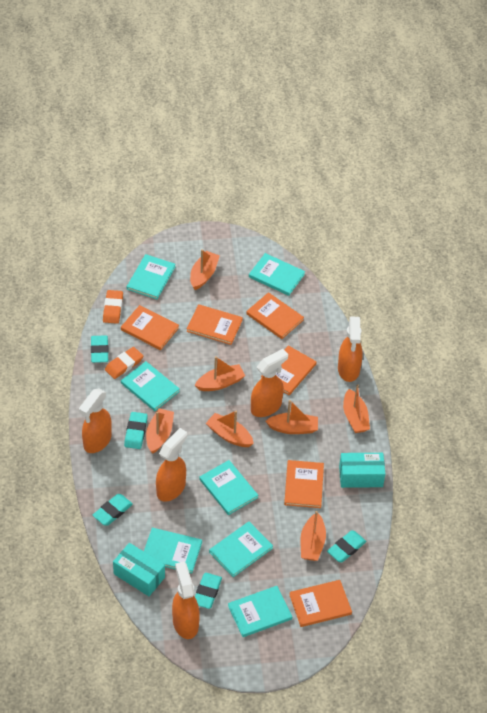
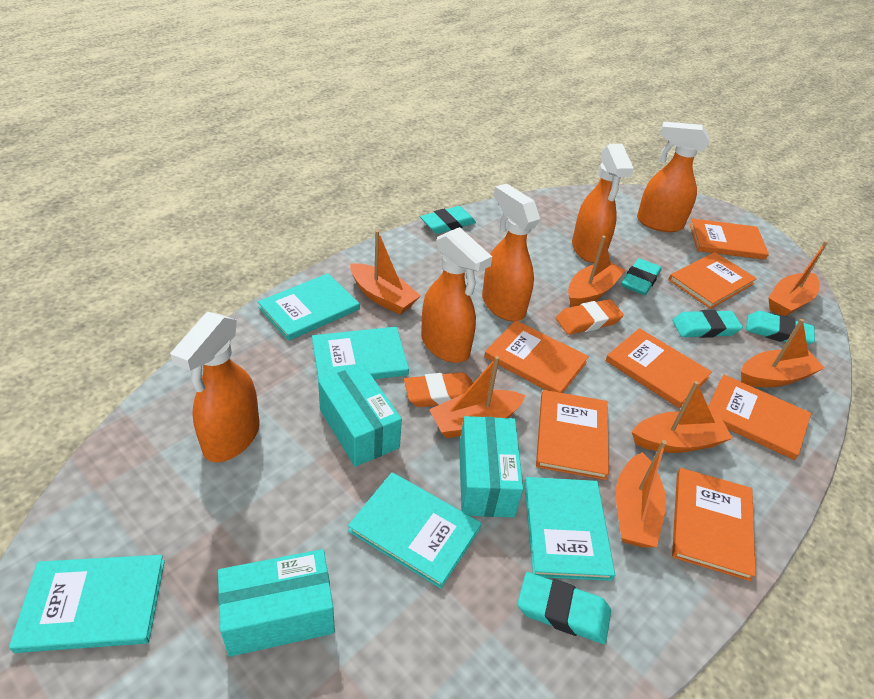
orange book: 6 -> 7
turquoise book: 7 -> 5
turquoise box: 2 -> 3

